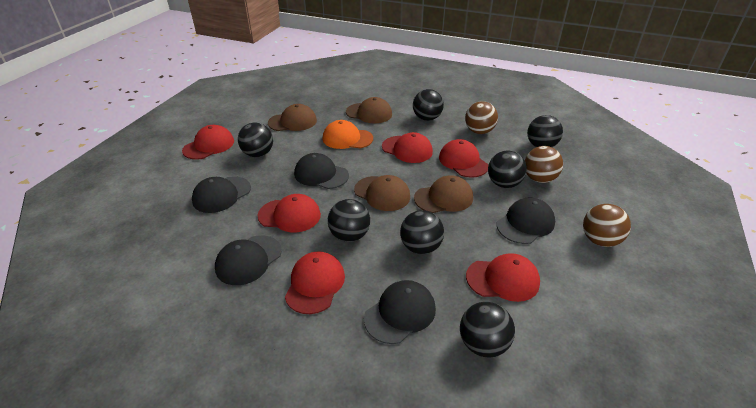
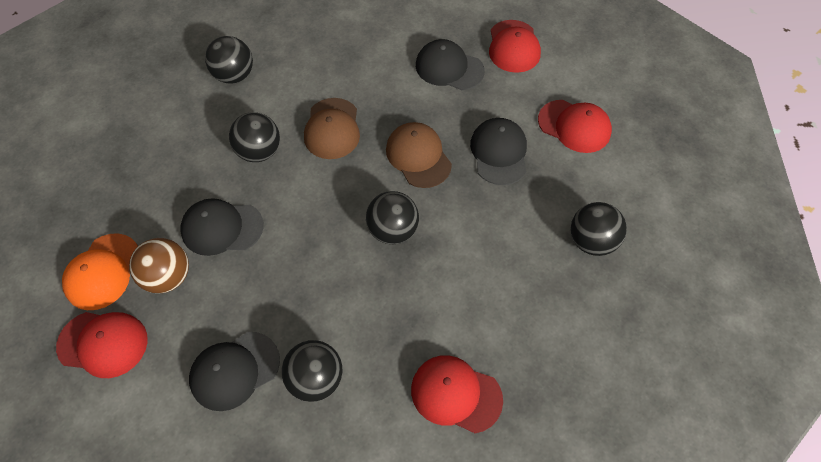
black ball: 7 -> 5
black cap: 5 -> 4
brown ball: 3 -> 1
brown cap: 4 -> 2
red cap: 6 -> 4

